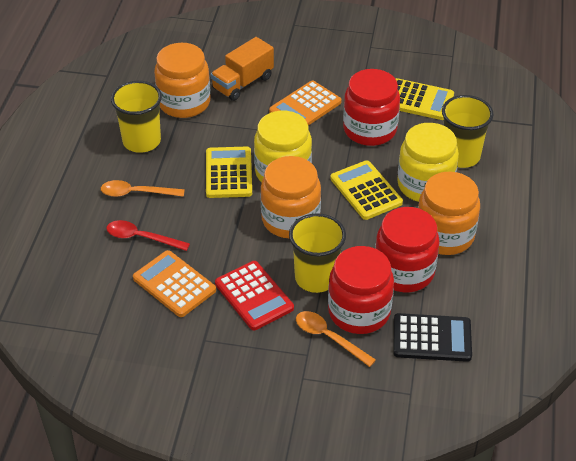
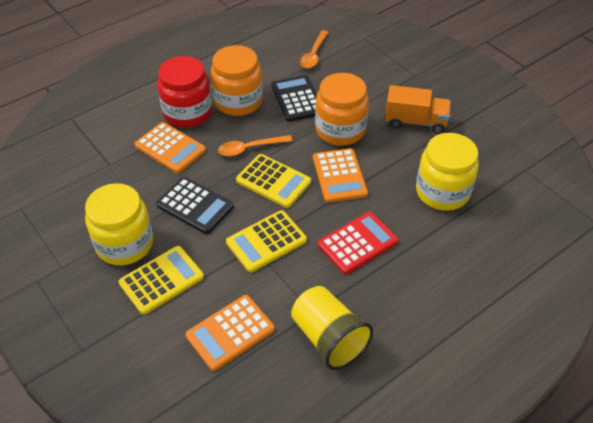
black calculator: 1 -> 2
orange calculator: 2 -> 3
orange jar: 3 -> 2
red jar: 3 -> 1
red spoon: 1 -> 0
yellow cup: 3 -> 1

